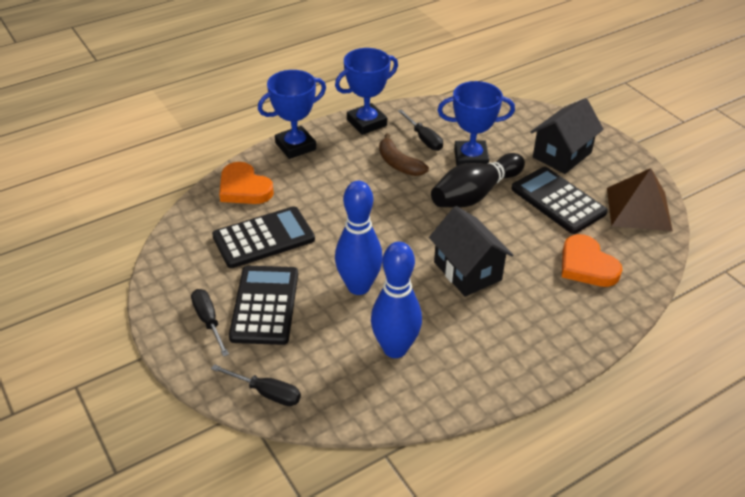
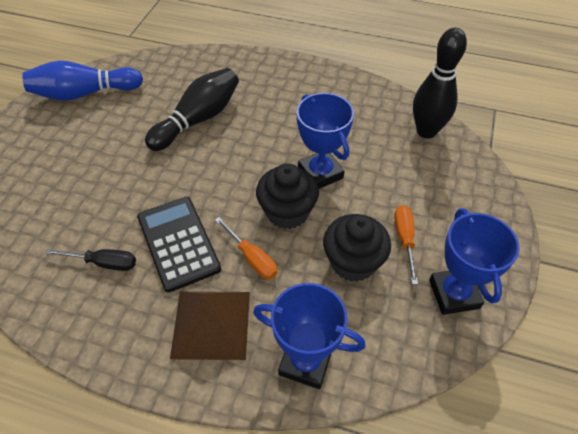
black bowling pin: 1 -> 2
black calculator: 3 -> 1
black cupcake: 0 -> 2
black house: 2 -> 0
black screwdriver: 3 -> 1
blue bowling pin: 2 -> 1
brown banana: 1 -> 0
orange heart: 2 -> 0
orange screwdriver: 0 -> 2

